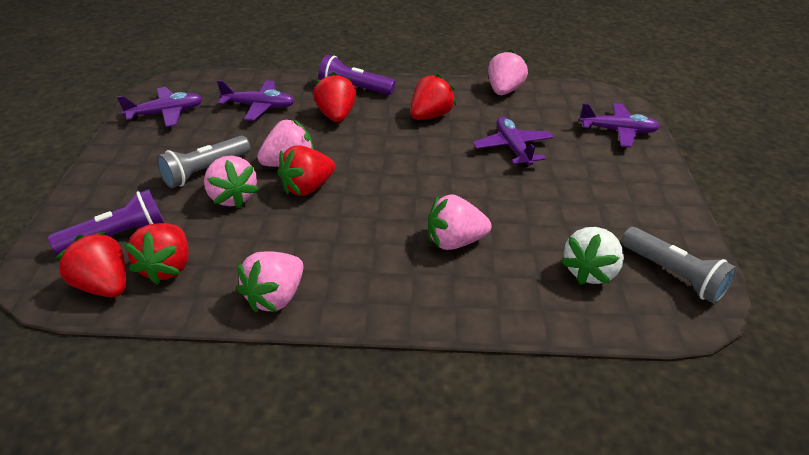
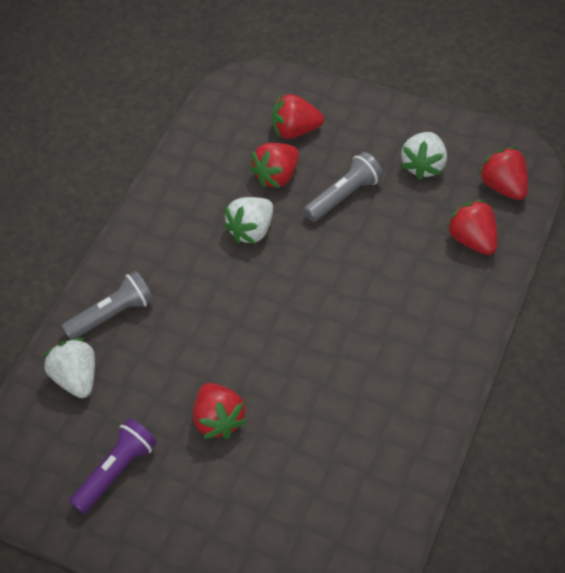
pink strawberry: 5 -> 0
purple flashlight: 2 -> 1
purple plane: 4 -> 0
white strawberry: 1 -> 3

